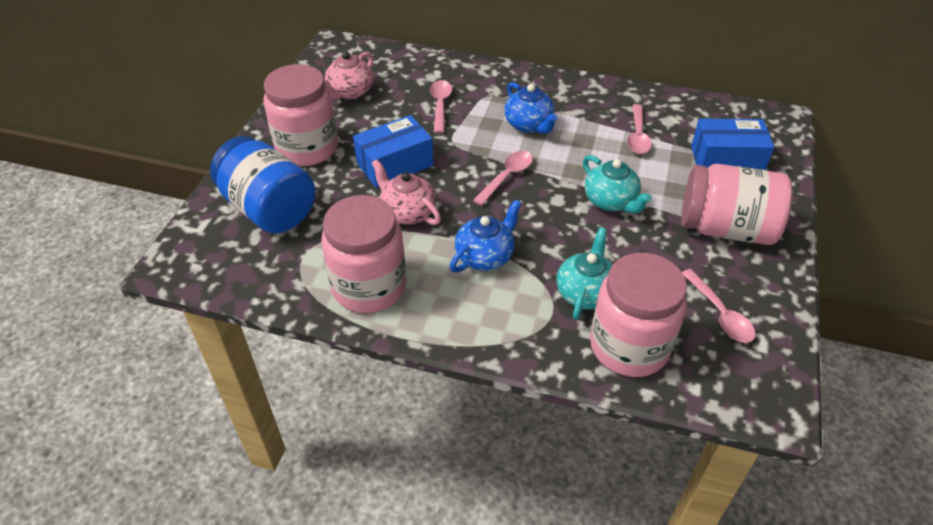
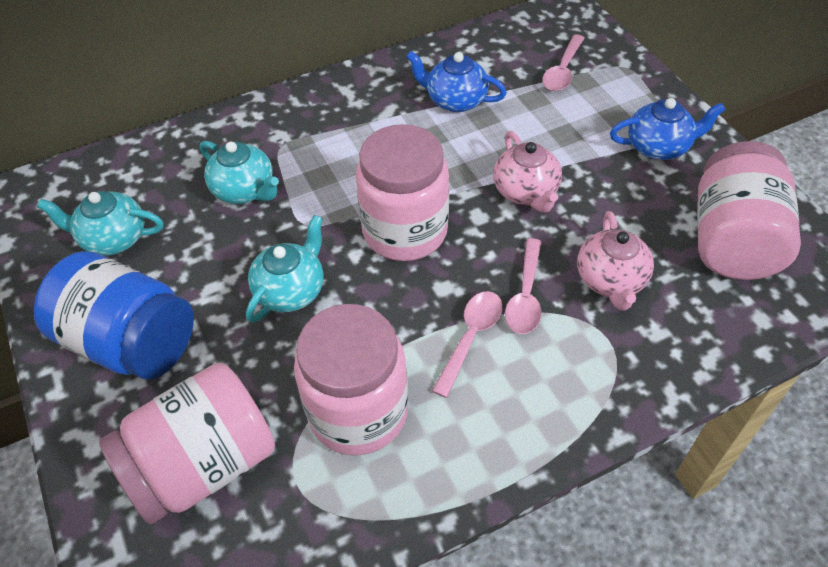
blue box: 2 -> 0
pink spoon: 4 -> 3
turquoise teapot: 2 -> 3

